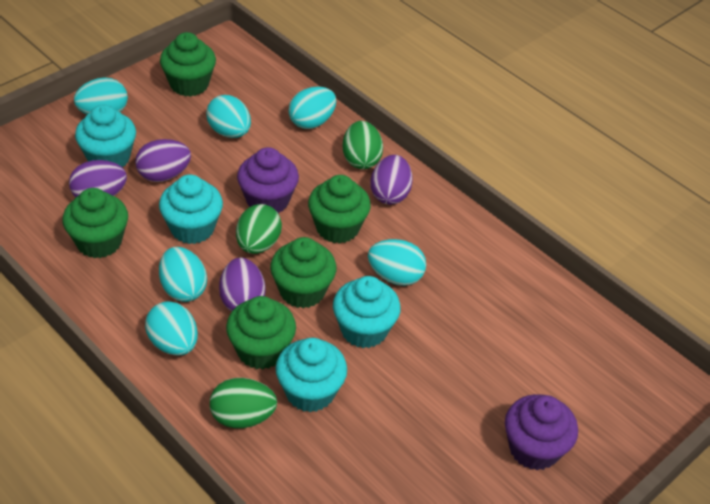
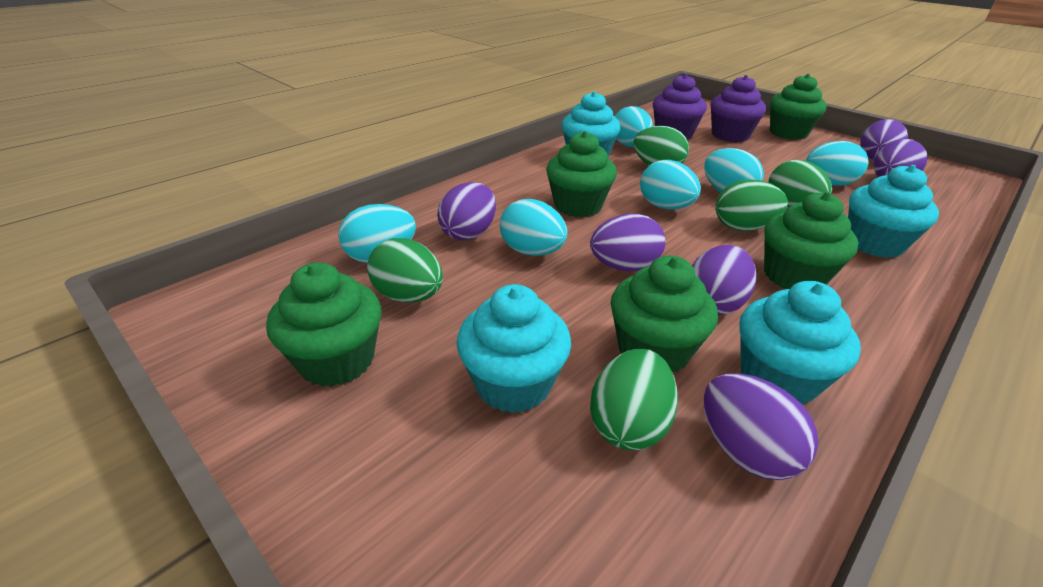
green egg: 3 -> 5
purple egg: 4 -> 6

